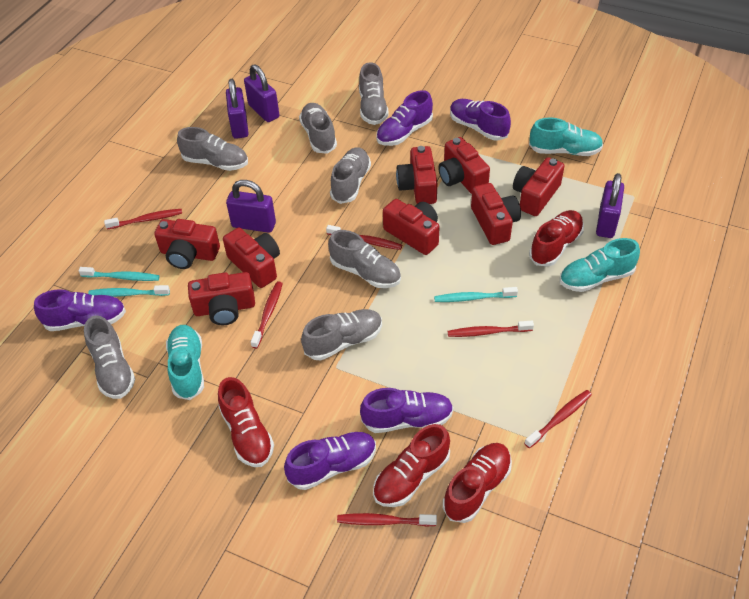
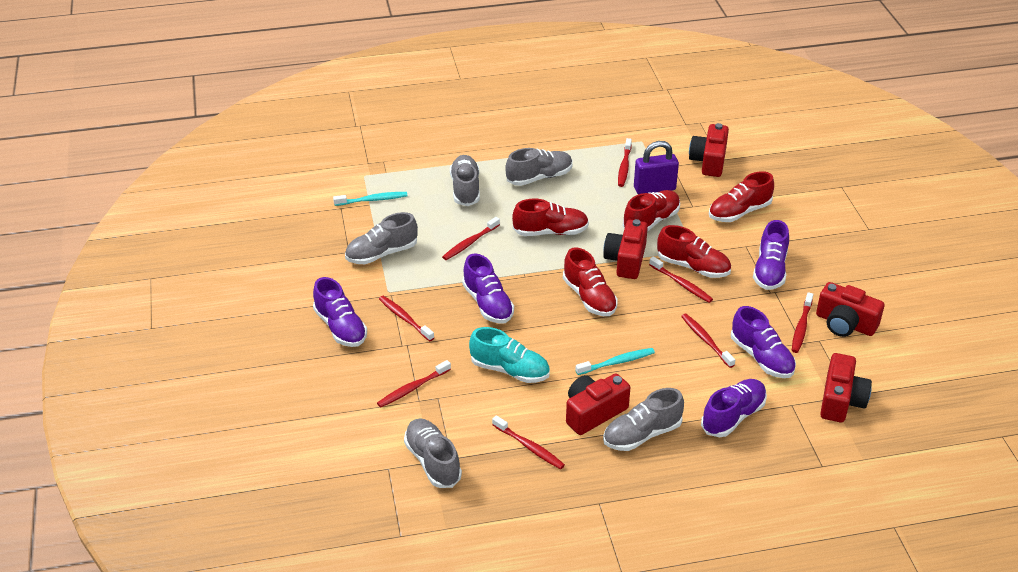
grey shoe: 7 -> 5
purple padlock: 4 -> 1
red camera: 8 -> 5
red shoe: 4 -> 5
red toothbrush: 6 -> 8
turquoise shoe: 3 -> 1
turquoise toothbrush: 3 -> 2

